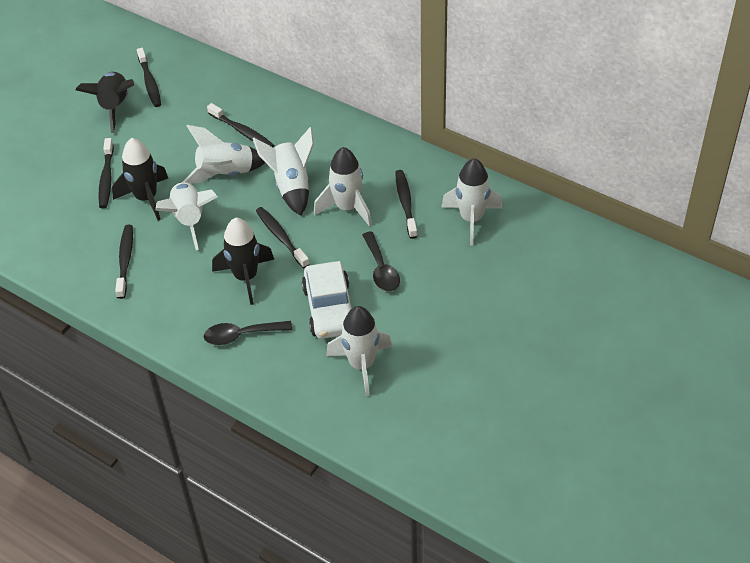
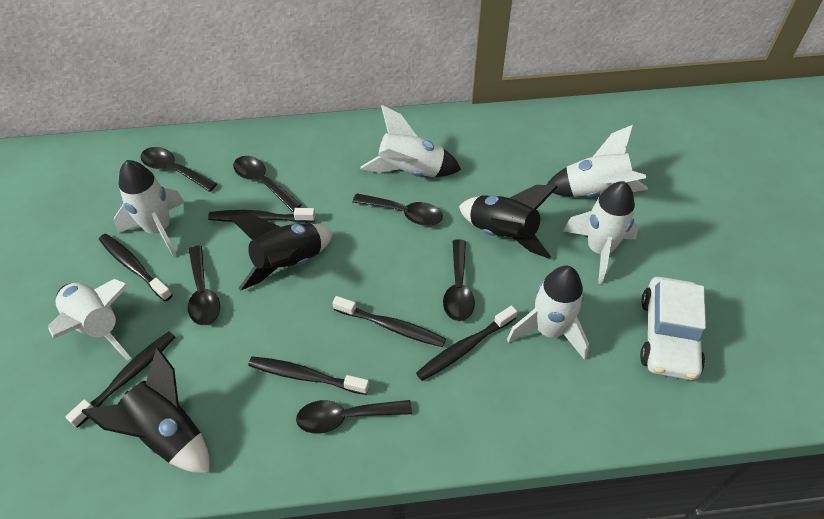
black spoon: 2 -> 6

